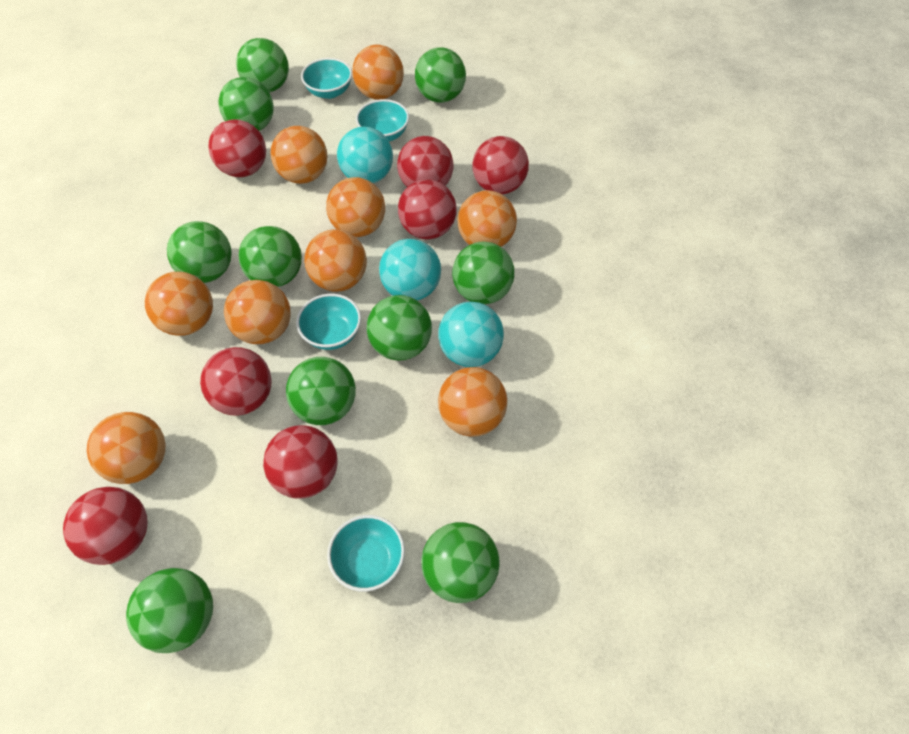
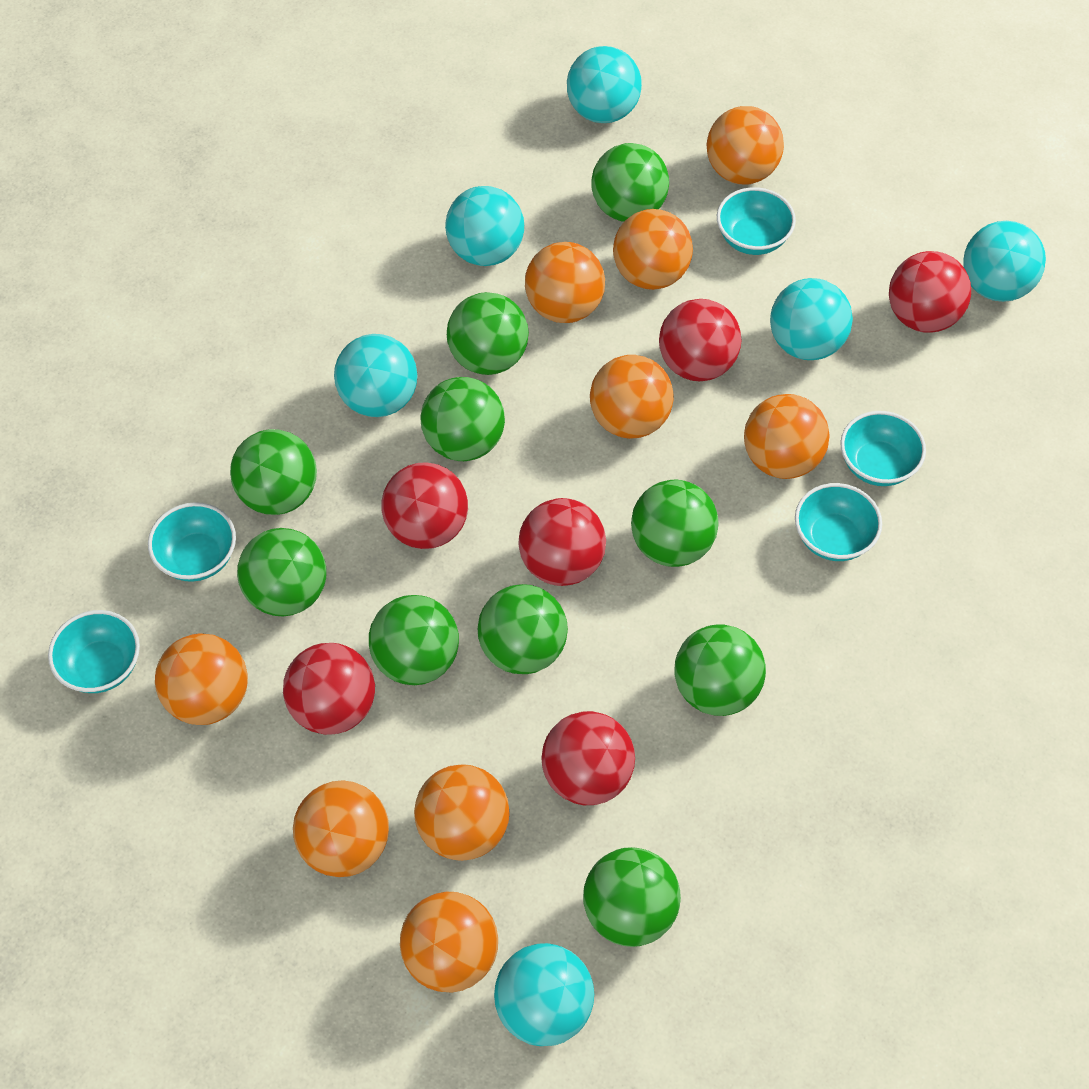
red ball: 7 -> 6
turquoise ball: 3 -> 6
turquoise bowl: 4 -> 5

